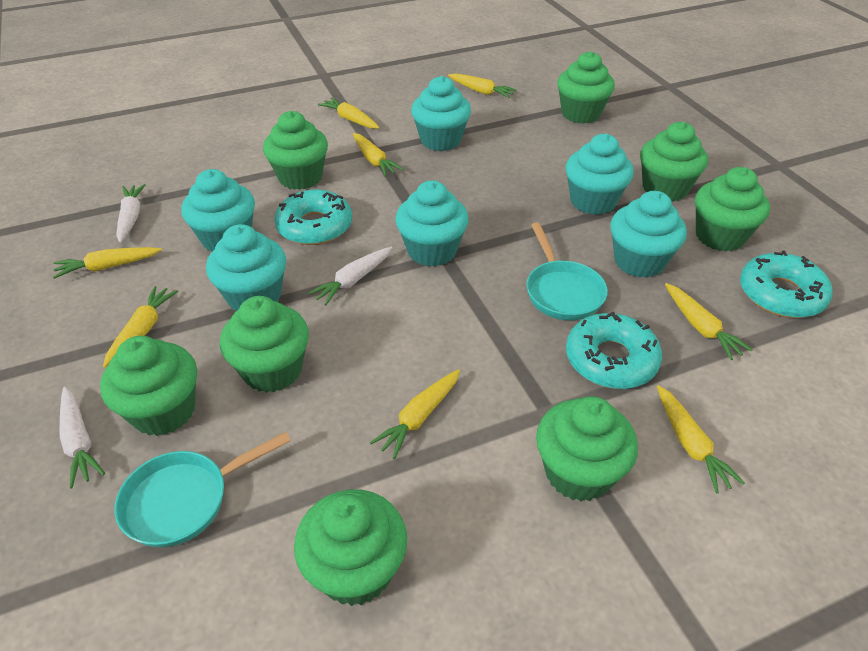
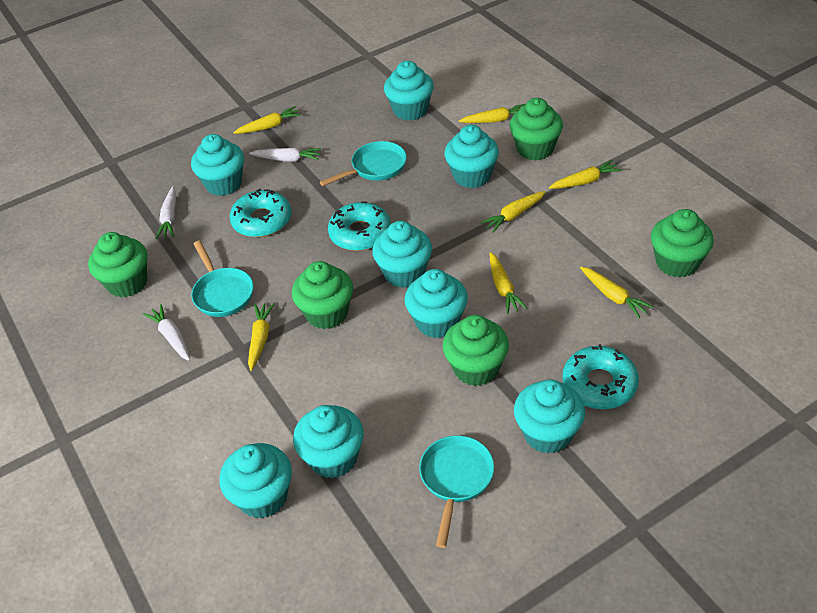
green cupcake: 8 -> 5
turquoise cupcake: 6 -> 8
turquoise pan: 2 -> 3
yellow carrot: 8 -> 7

